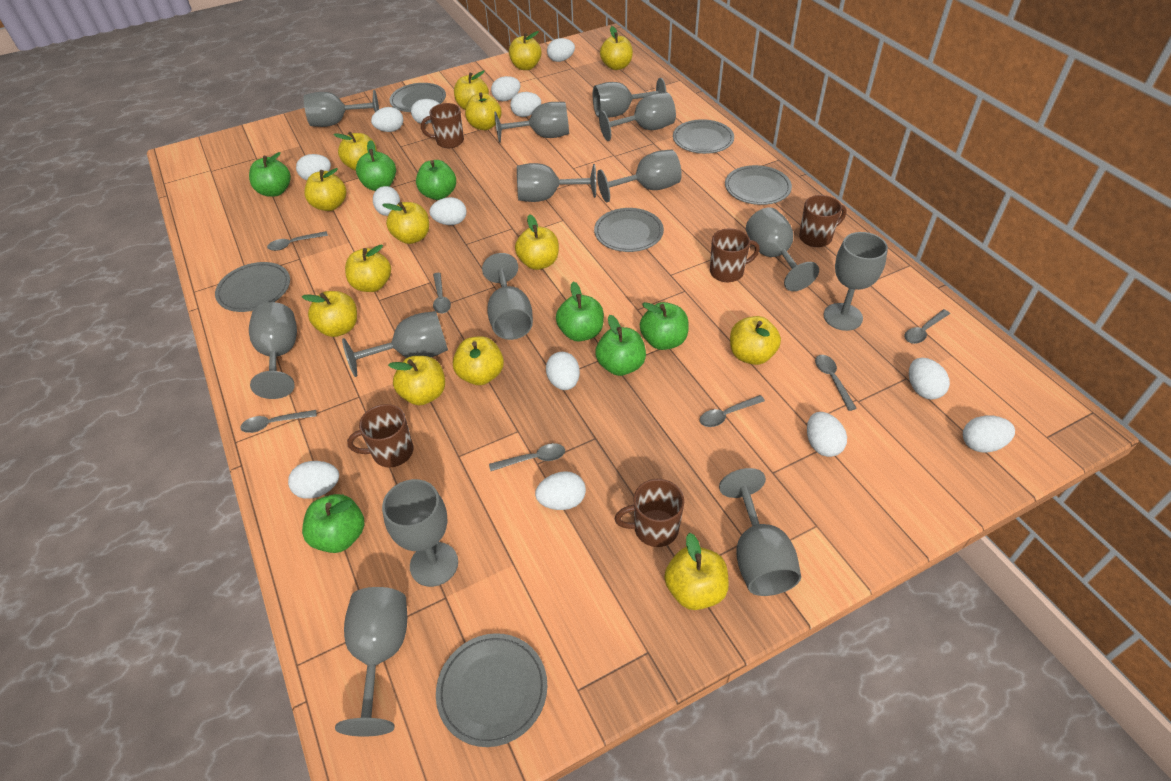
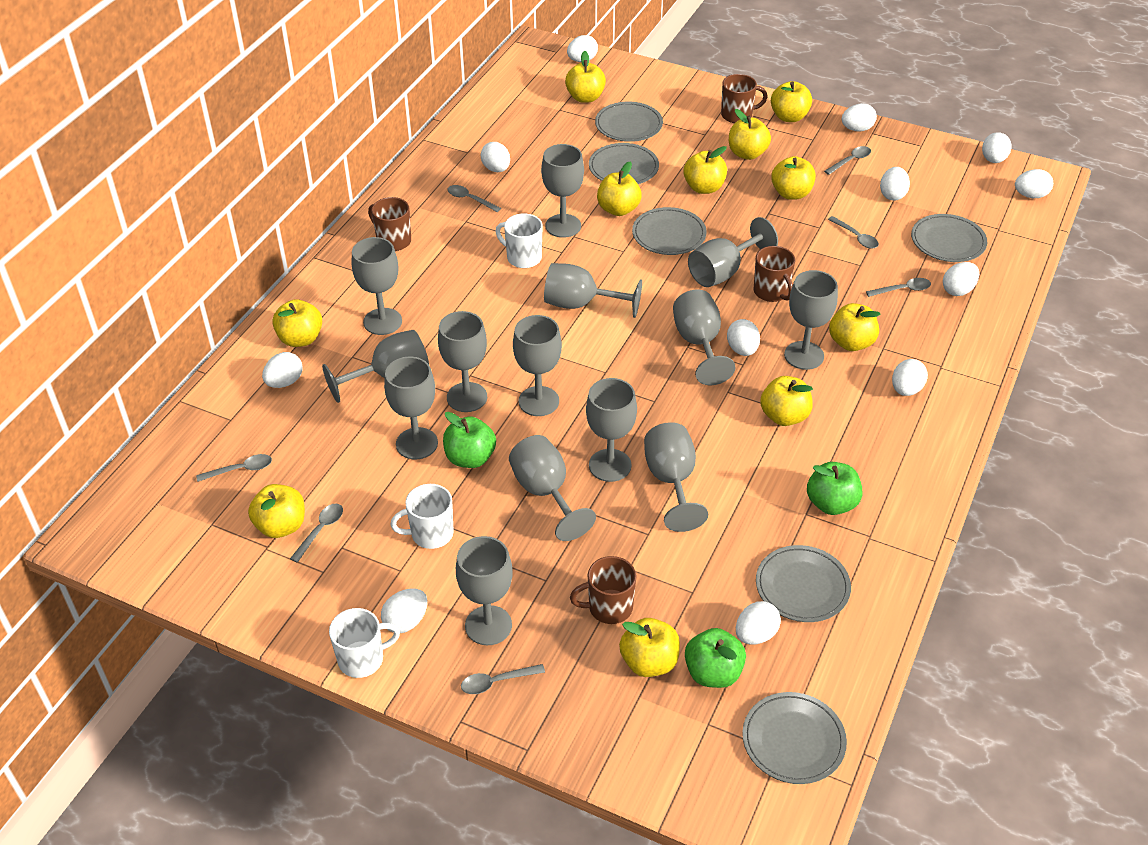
brown mug: 5 -> 4
green apple: 7 -> 3
white egg: 14 -> 12
white mug: 0 -> 3
yellow apple: 14 -> 11

